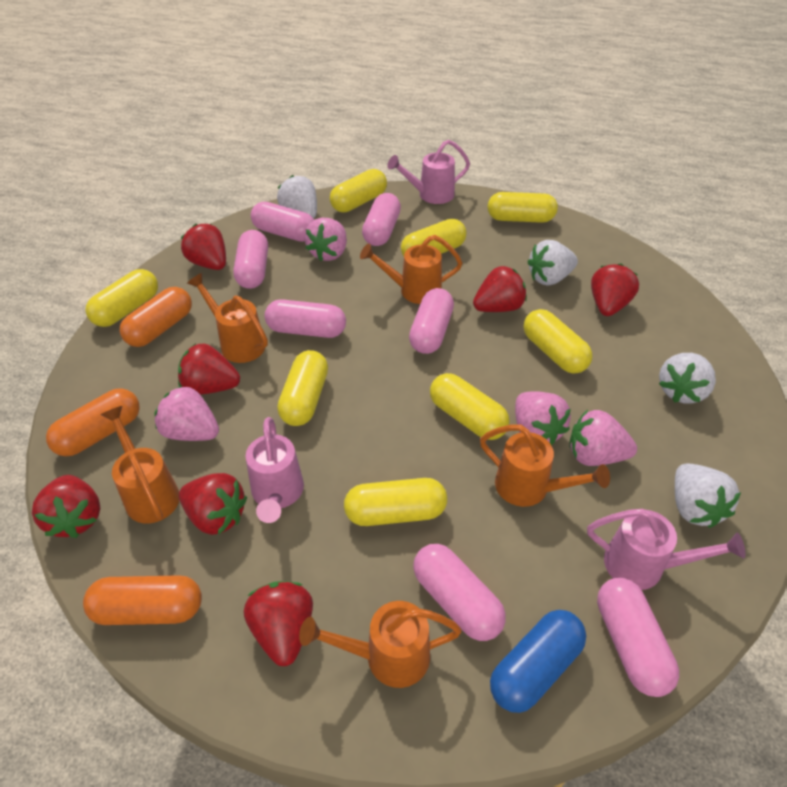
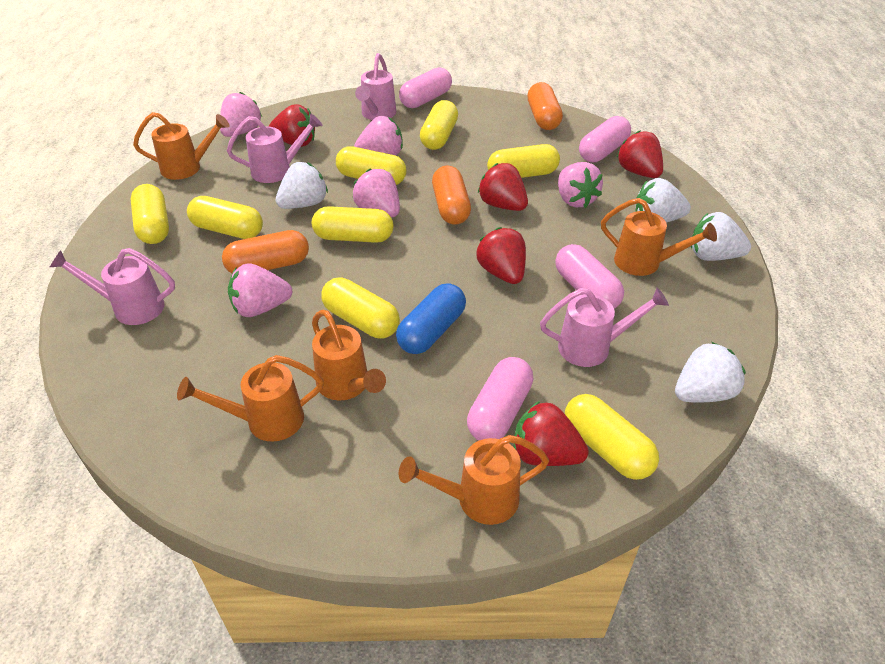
pink capsule: 7 -> 4
pink strawberry: 4 -> 5
pink watering can: 3 -> 4
red strawberry: 7 -> 5

